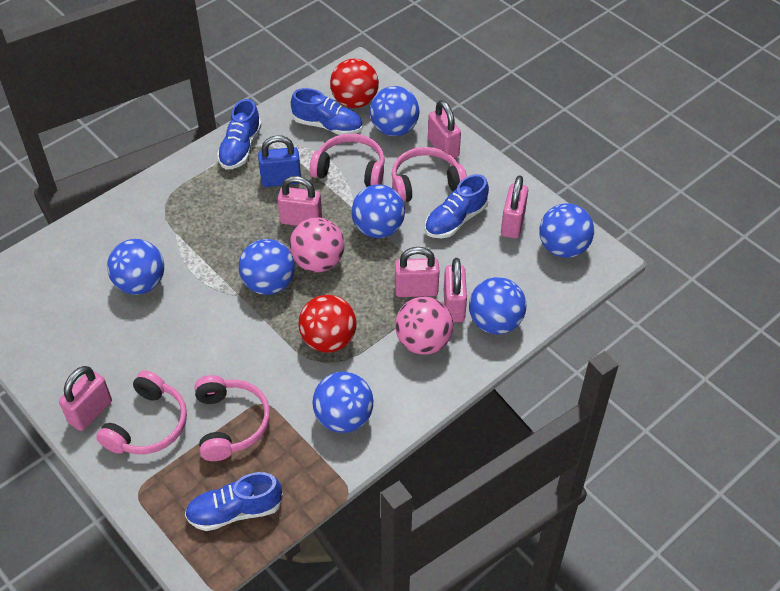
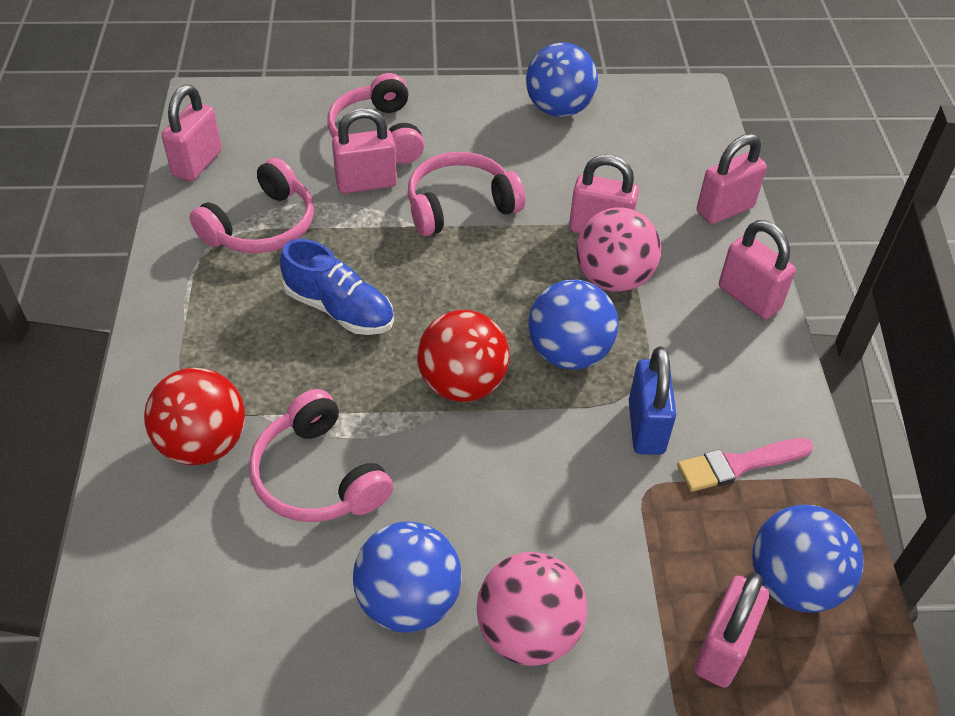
blue ball: 7 -> 4
blue shoe: 4 -> 1
pink brush: 0 -> 1

